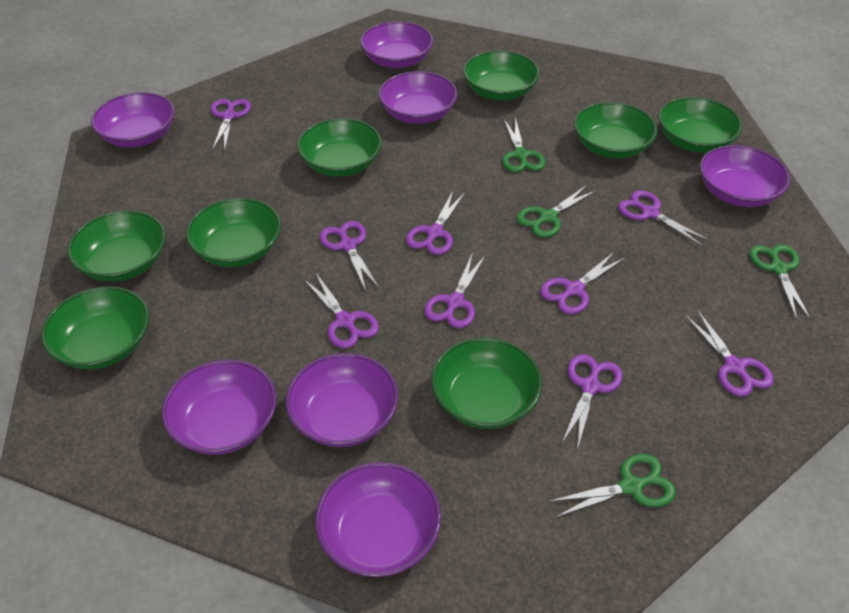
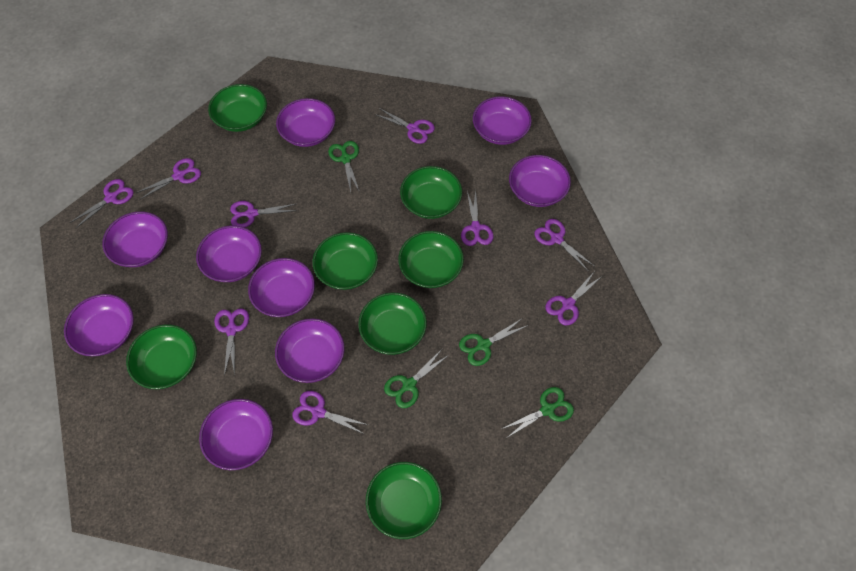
green bowl: 8 -> 7
purple bowl: 7 -> 9

